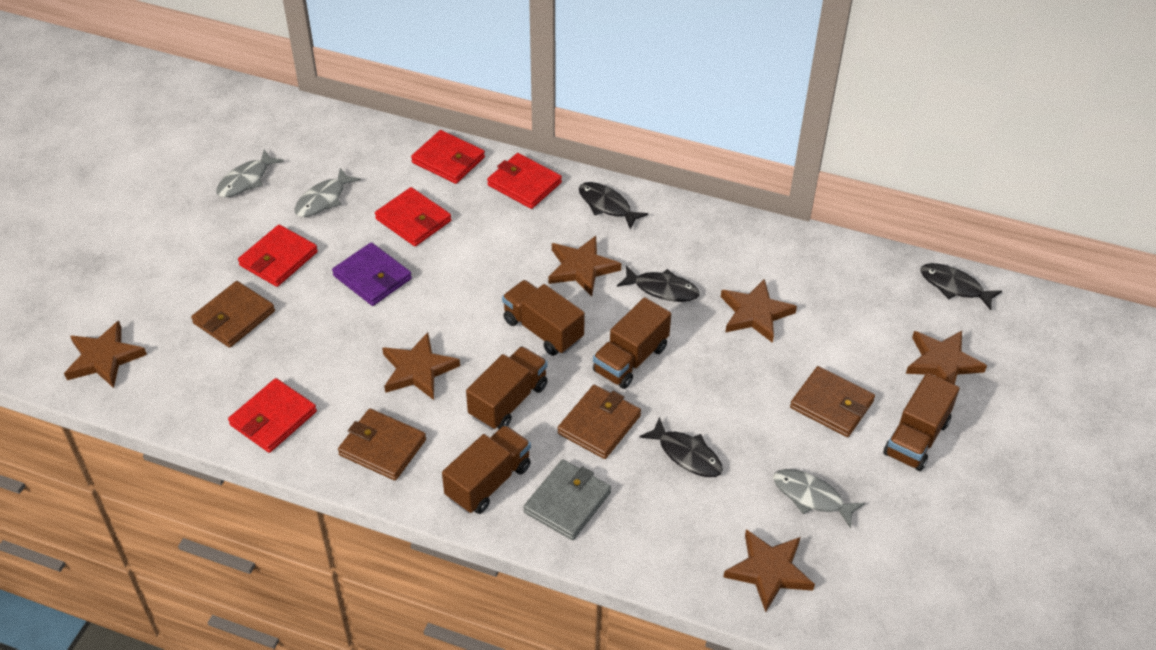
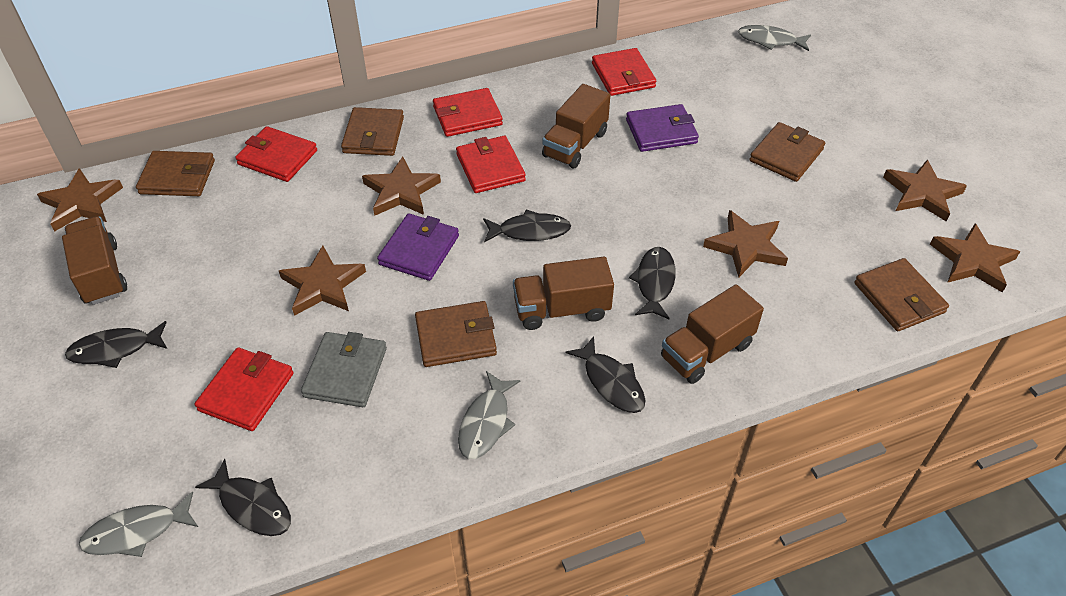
black fish: 4 -> 5
brown truck: 5 -> 4
brown wallet: 4 -> 5
purple wallet: 1 -> 2

